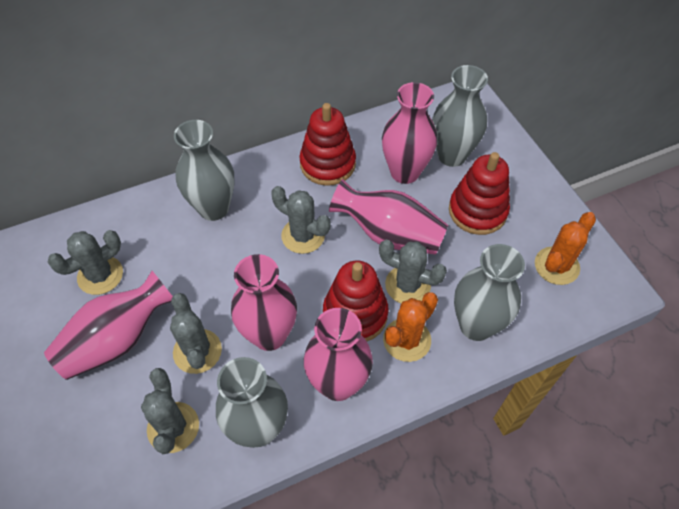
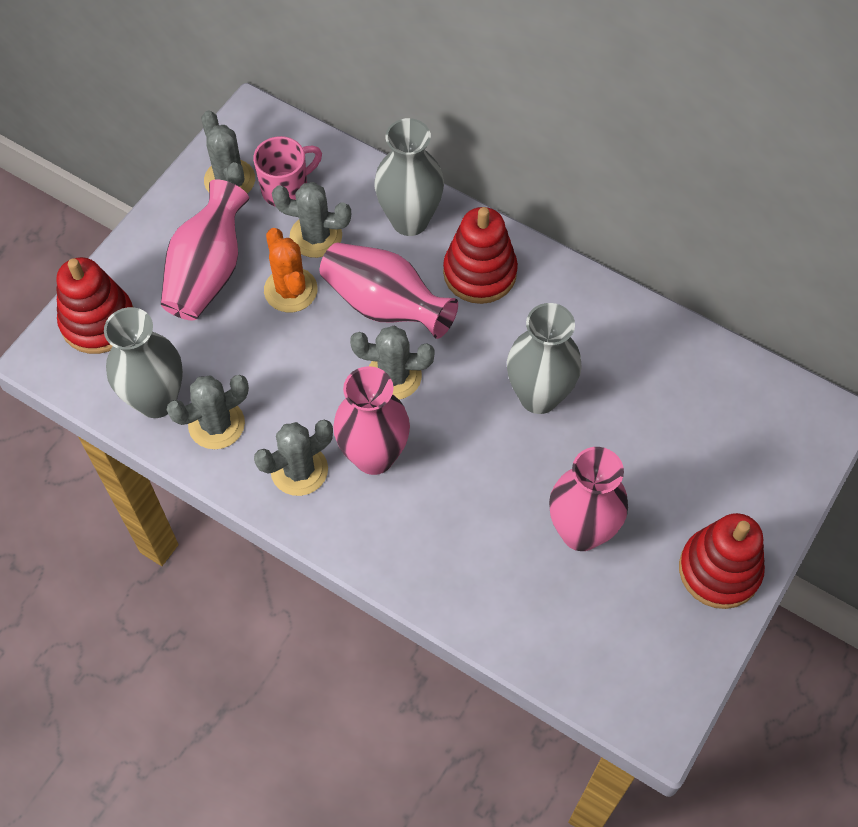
grey vase: 4 -> 3
orange cactus: 2 -> 1
pink mug: 0 -> 1
pink vase: 5 -> 4

